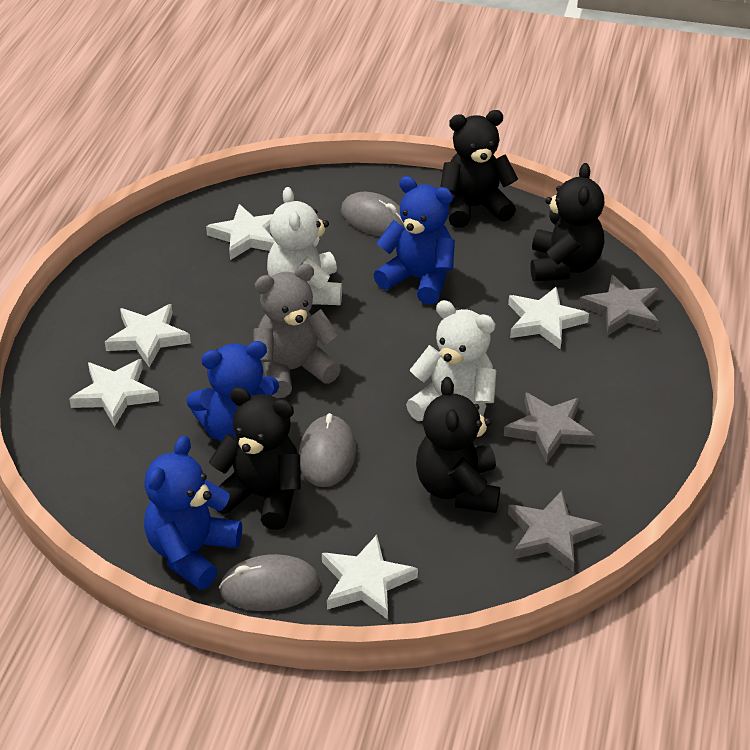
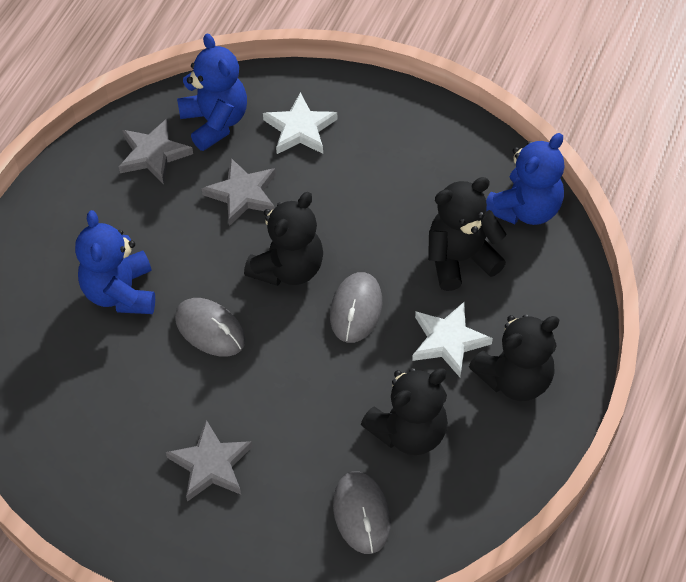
grey teddy bear: 1 -> 0
white star: 5 -> 2
white teddy bear: 2 -> 0

